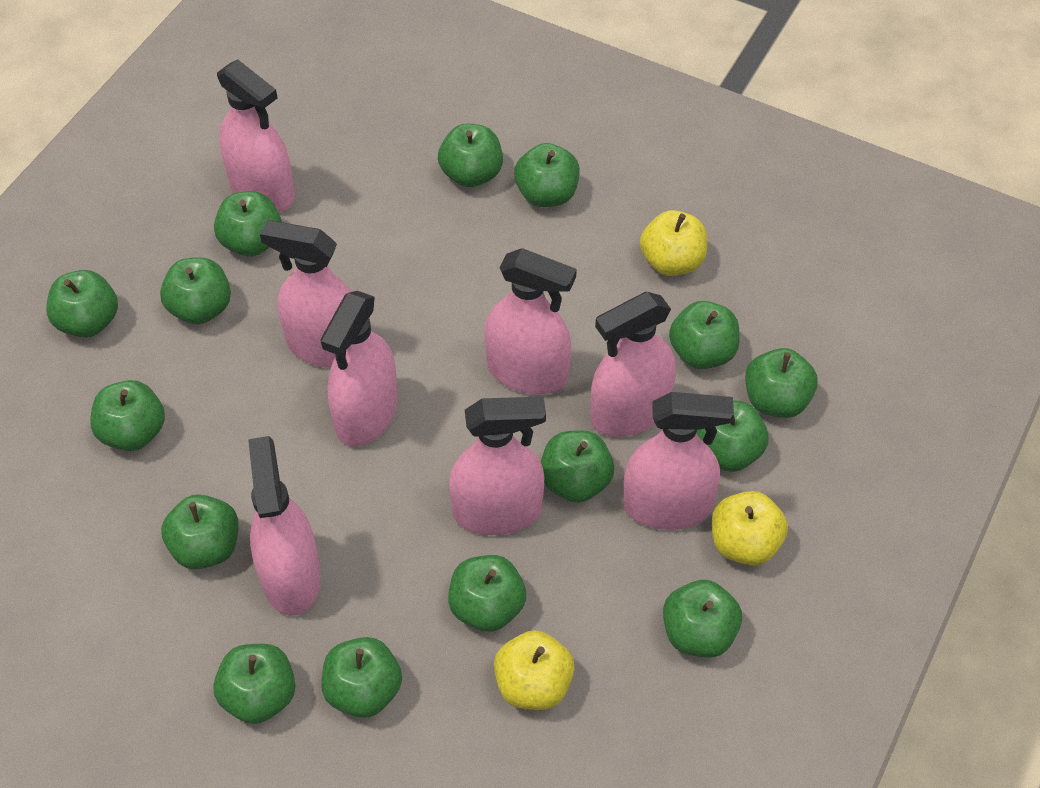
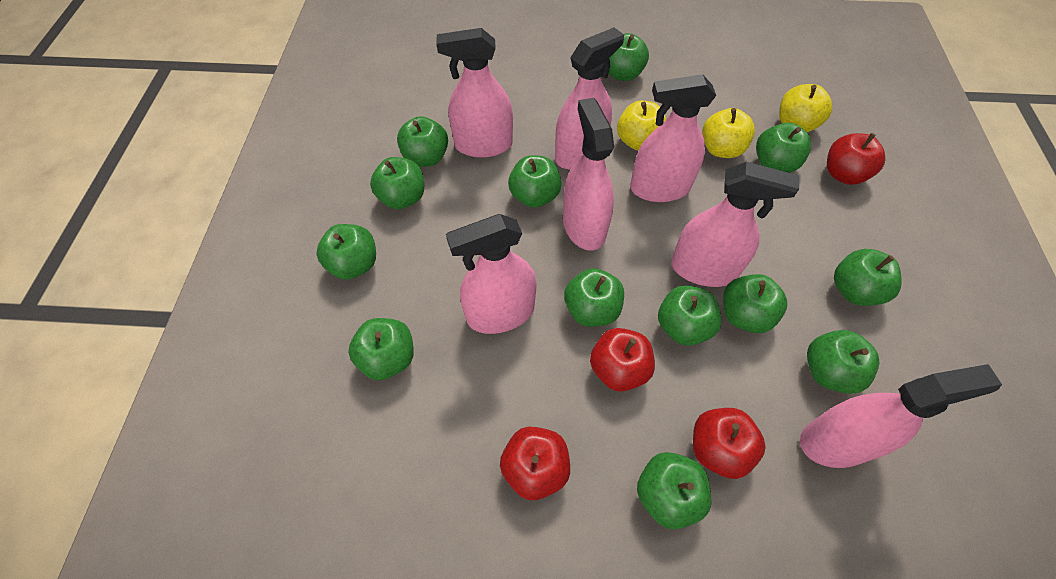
green apple: 15 -> 13
pink spray bottle: 8 -> 7
red apple: 0 -> 4

